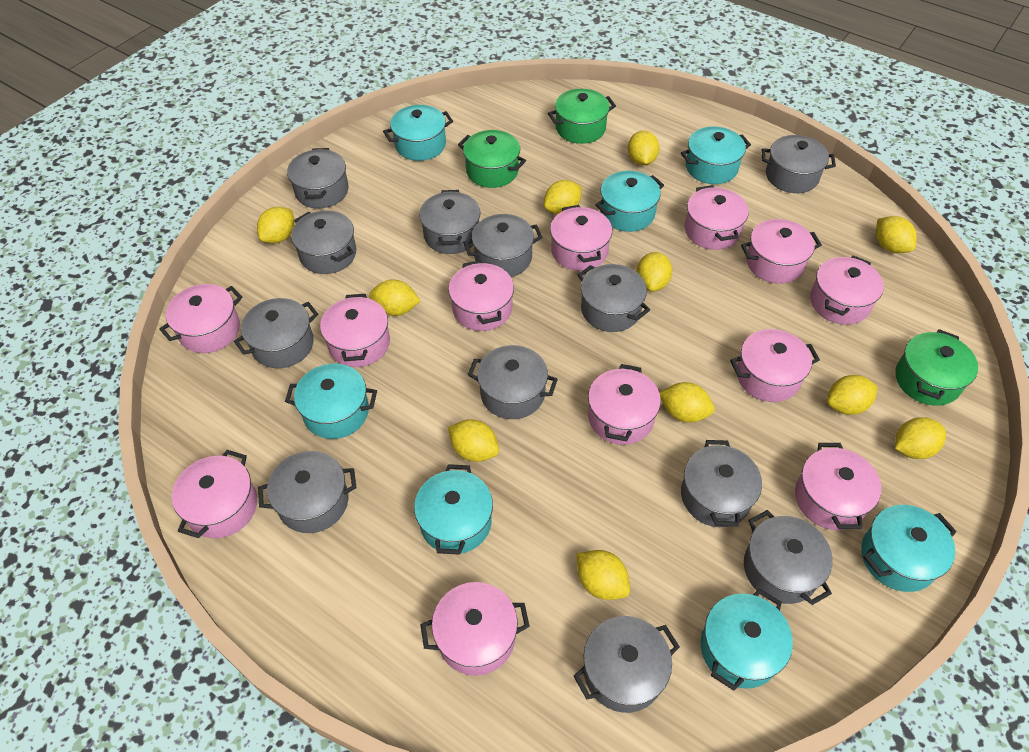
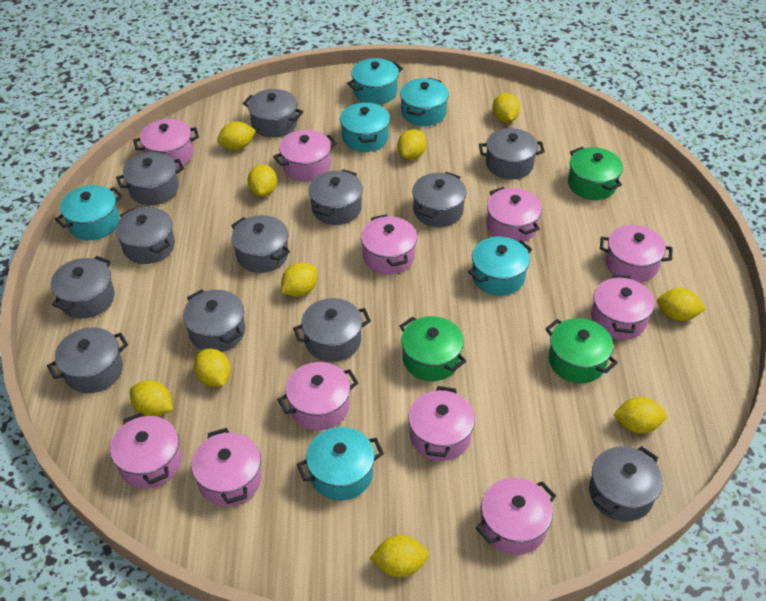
pink pot: 12 -> 11
turquoise pot: 7 -> 6
yellow lemon: 11 -> 10

